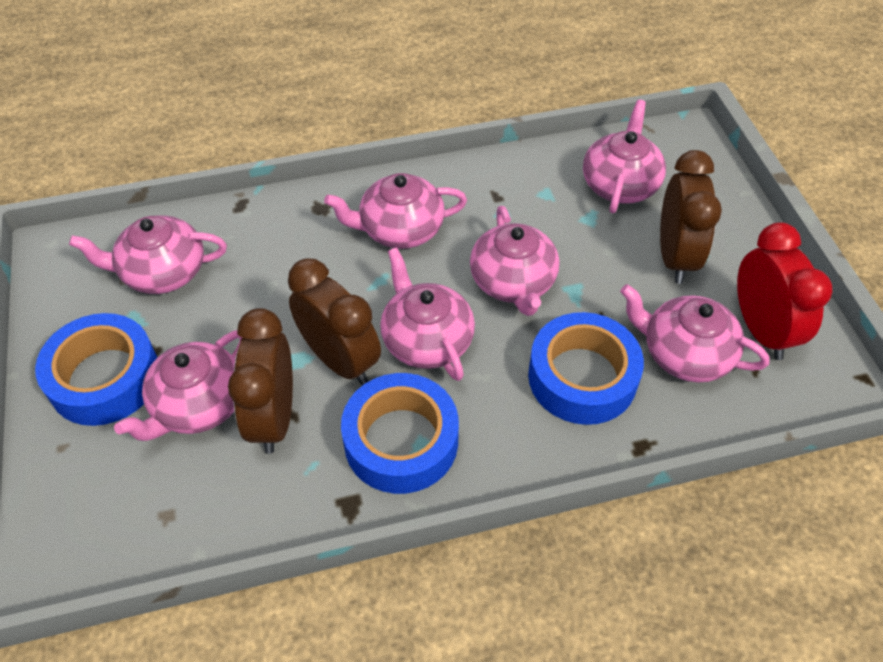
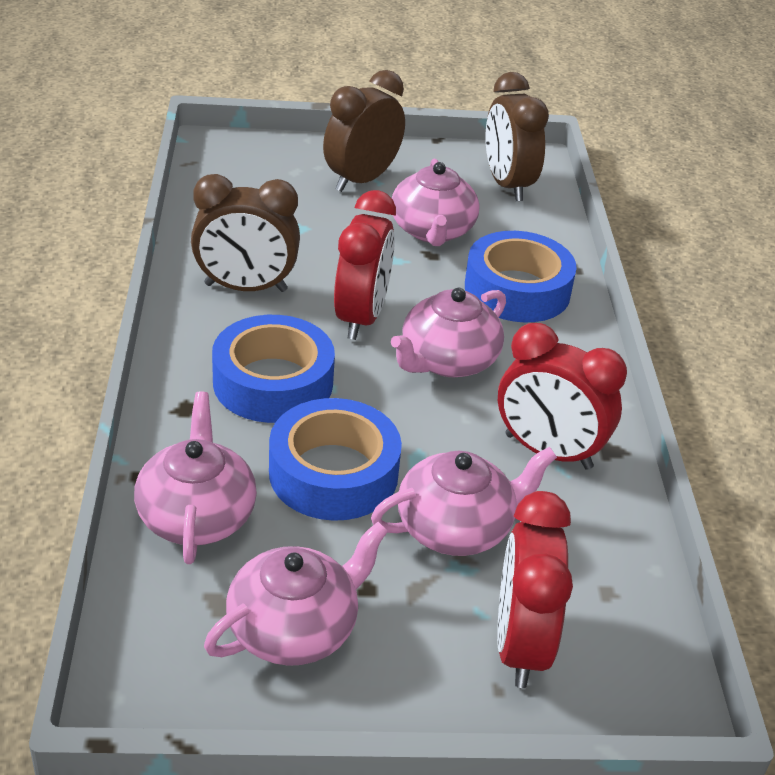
pink teapot: 7 -> 5
red clock: 1 -> 3

